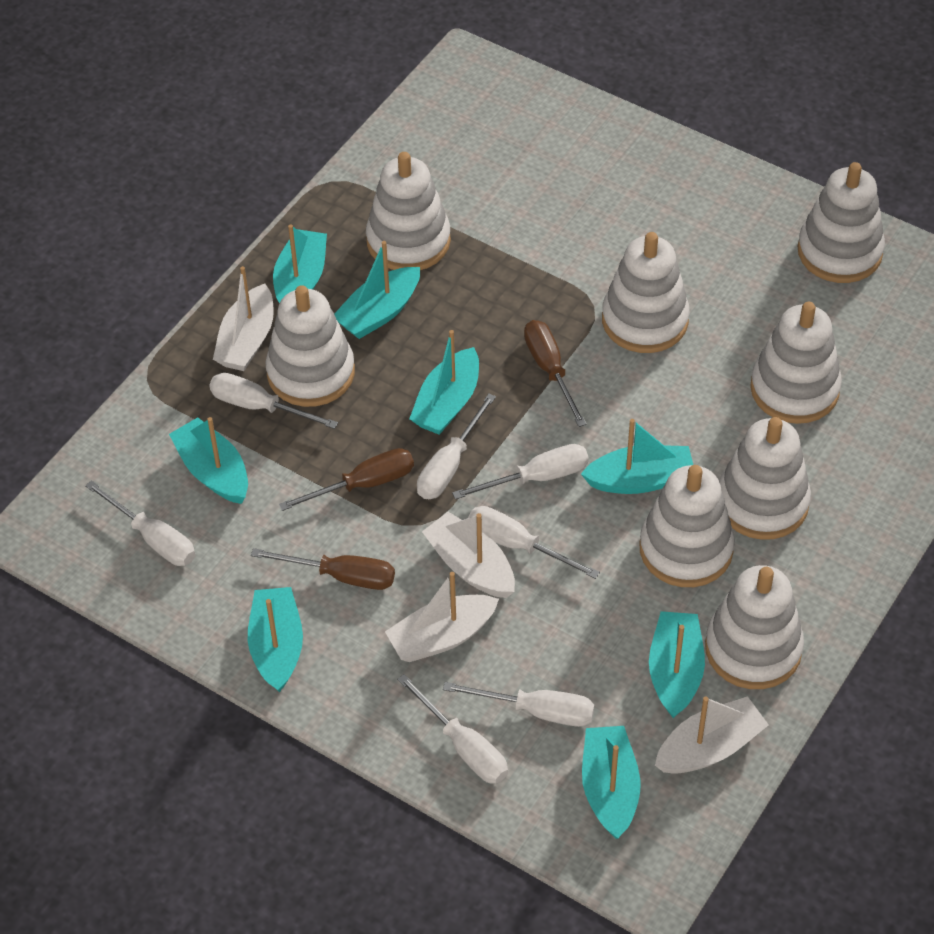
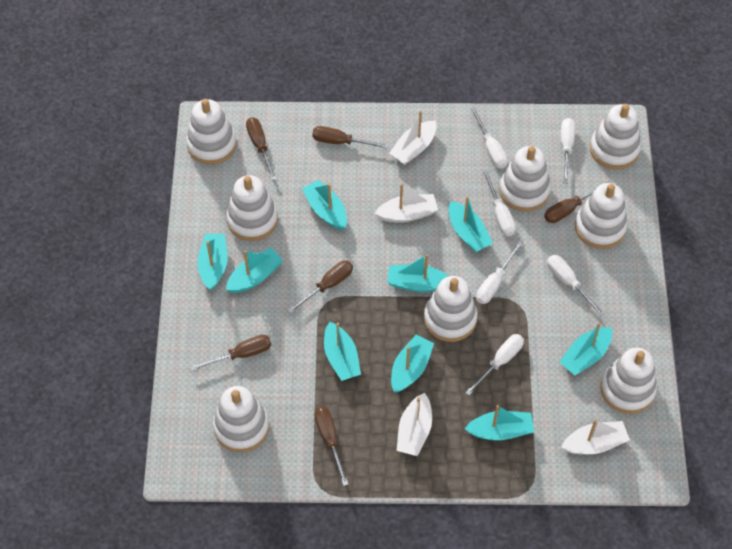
brown screwdriver: 3 -> 6
turquoise boat: 8 -> 9
white screwdriver: 7 -> 6

